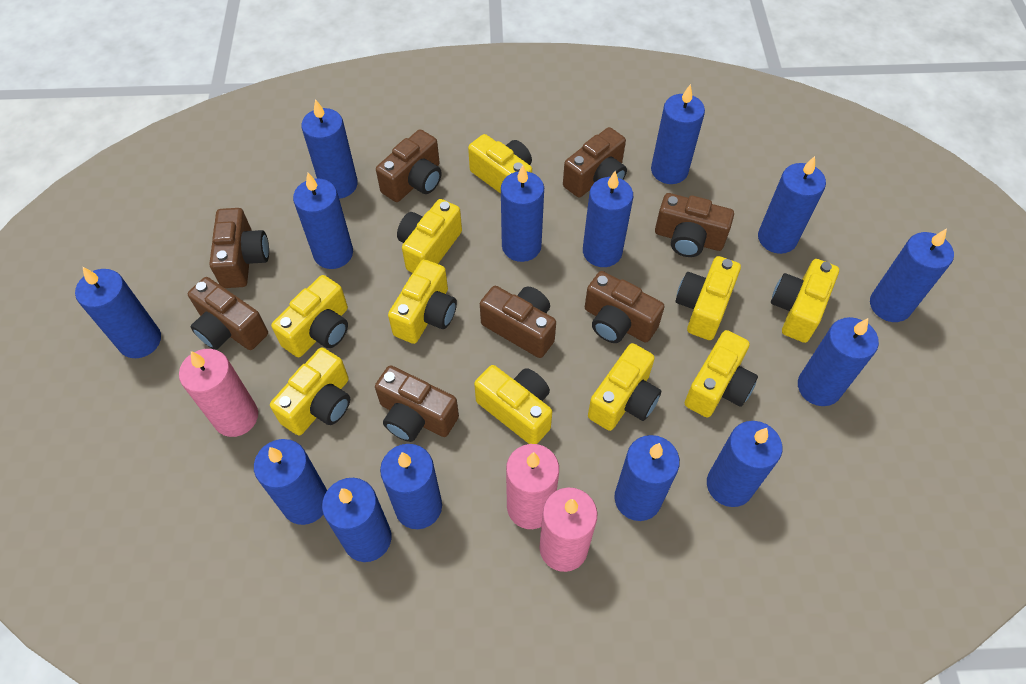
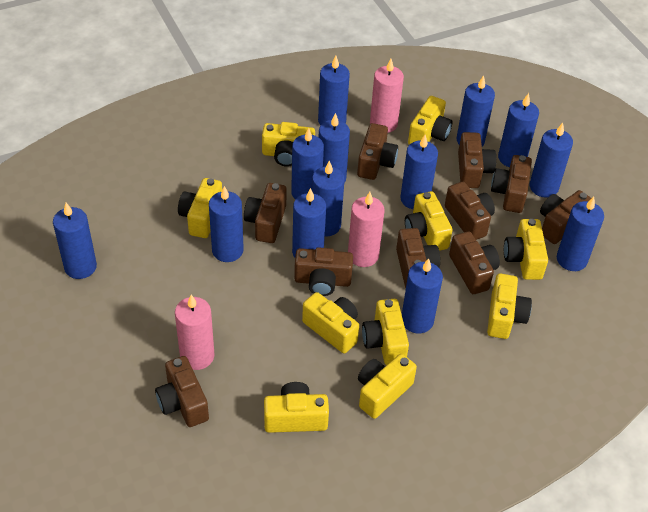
blue candle: 14 -> 13
brown camera: 8 -> 10

